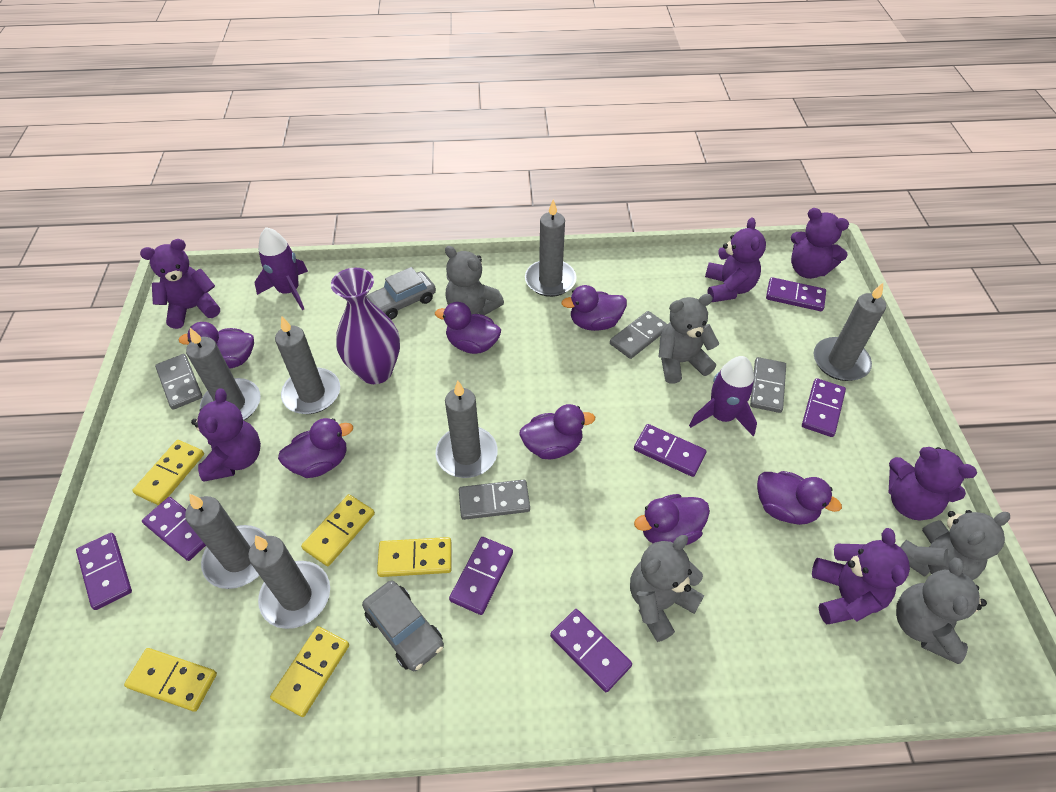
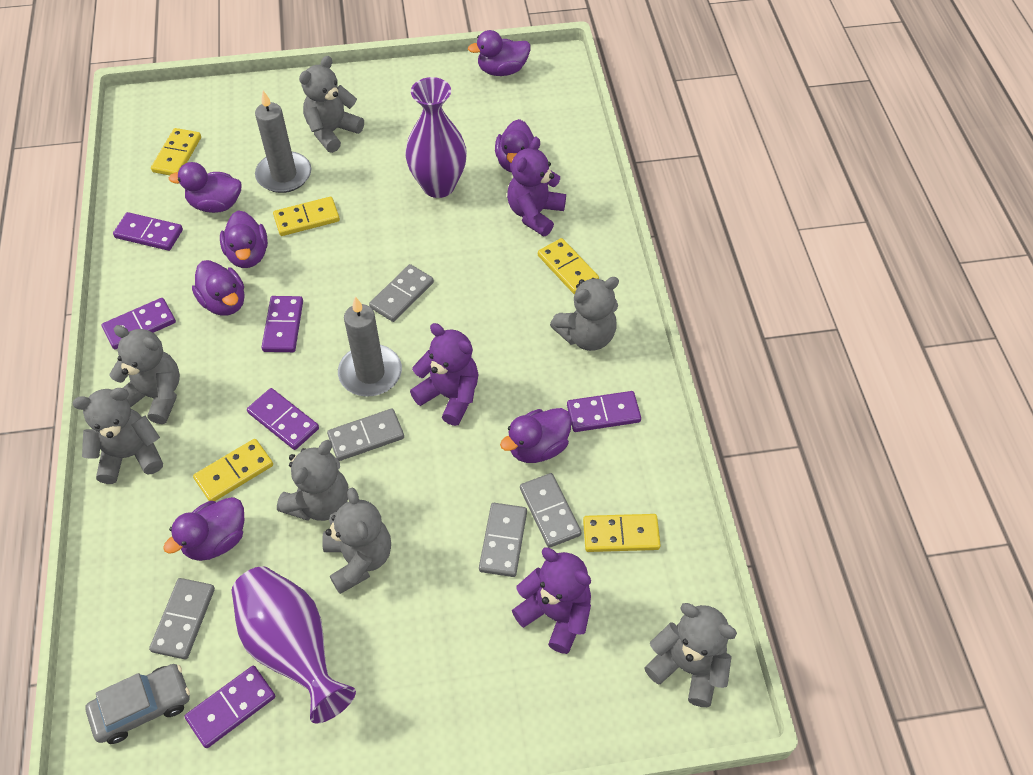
grey candle: 7 -> 2
grey car: 2 -> 1
grey domino: 4 -> 5
grey teddy bear: 5 -> 7
purple domino: 7 -> 6
purple rocket: 2 -> 0
purple teddy bear: 6 -> 3
purple vase: 1 -> 2

